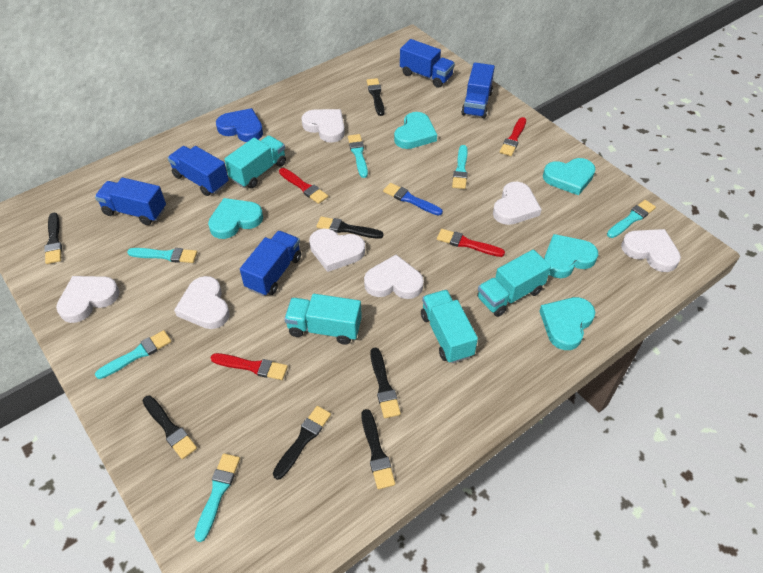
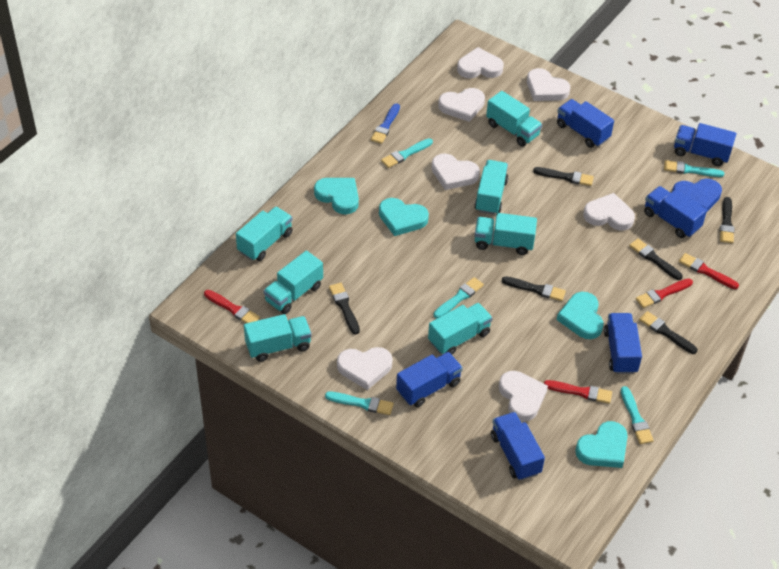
black brush: 7 -> 6
blue truck: 5 -> 6
turquoise brush: 6 -> 5
turquoise heart: 5 -> 4
turquoise truck: 4 -> 7

